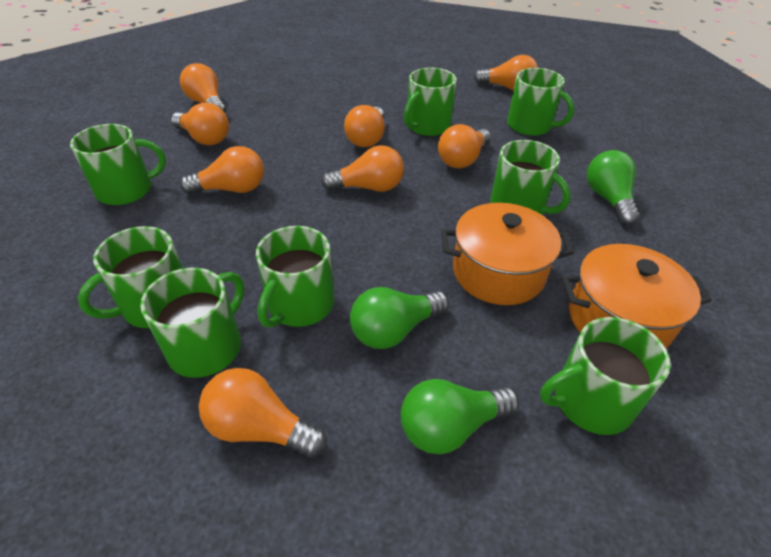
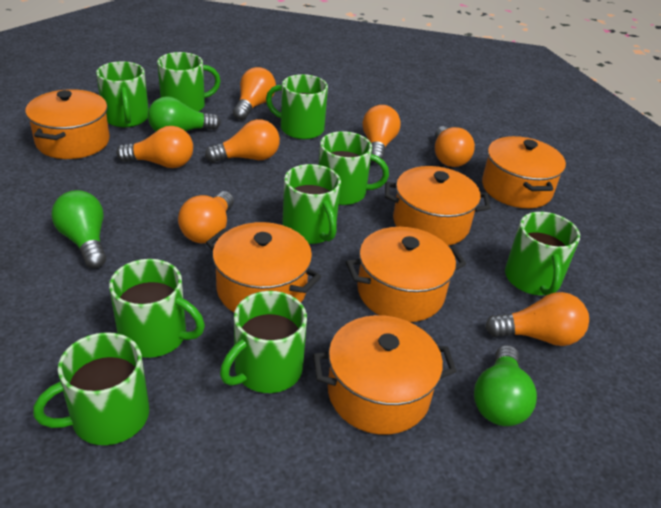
green mug: 8 -> 9
orange light bulb: 8 -> 7
orange pot: 2 -> 6

